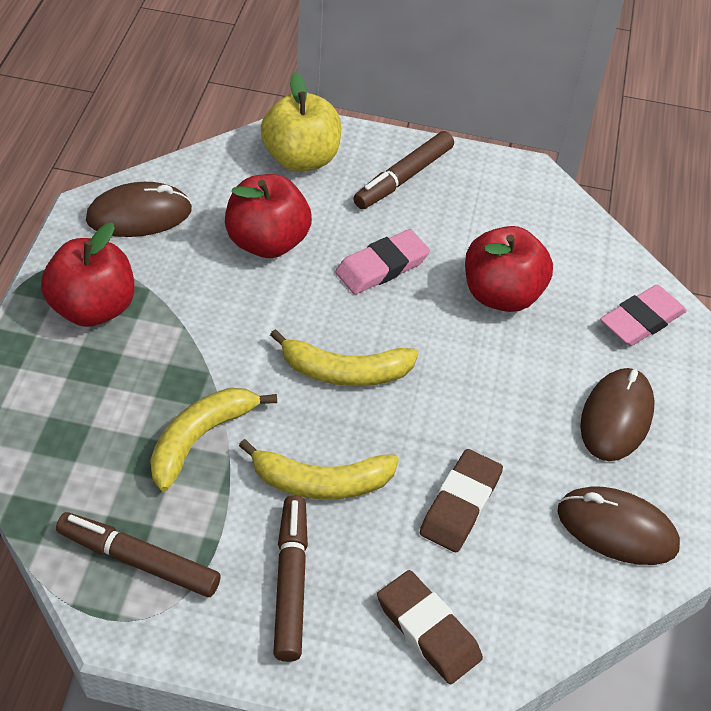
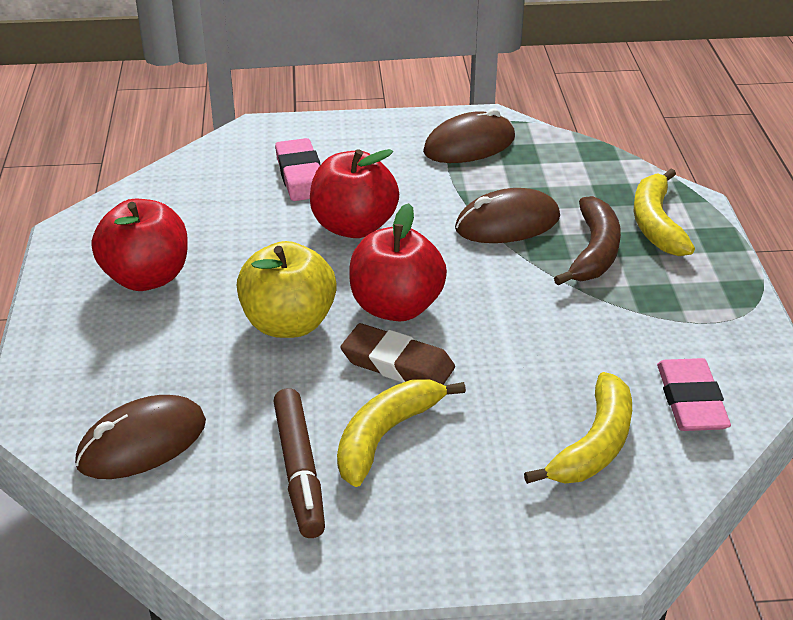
brown banana: 0 -> 1
brown eraser: 2 -> 1
brown marker: 3 -> 1

